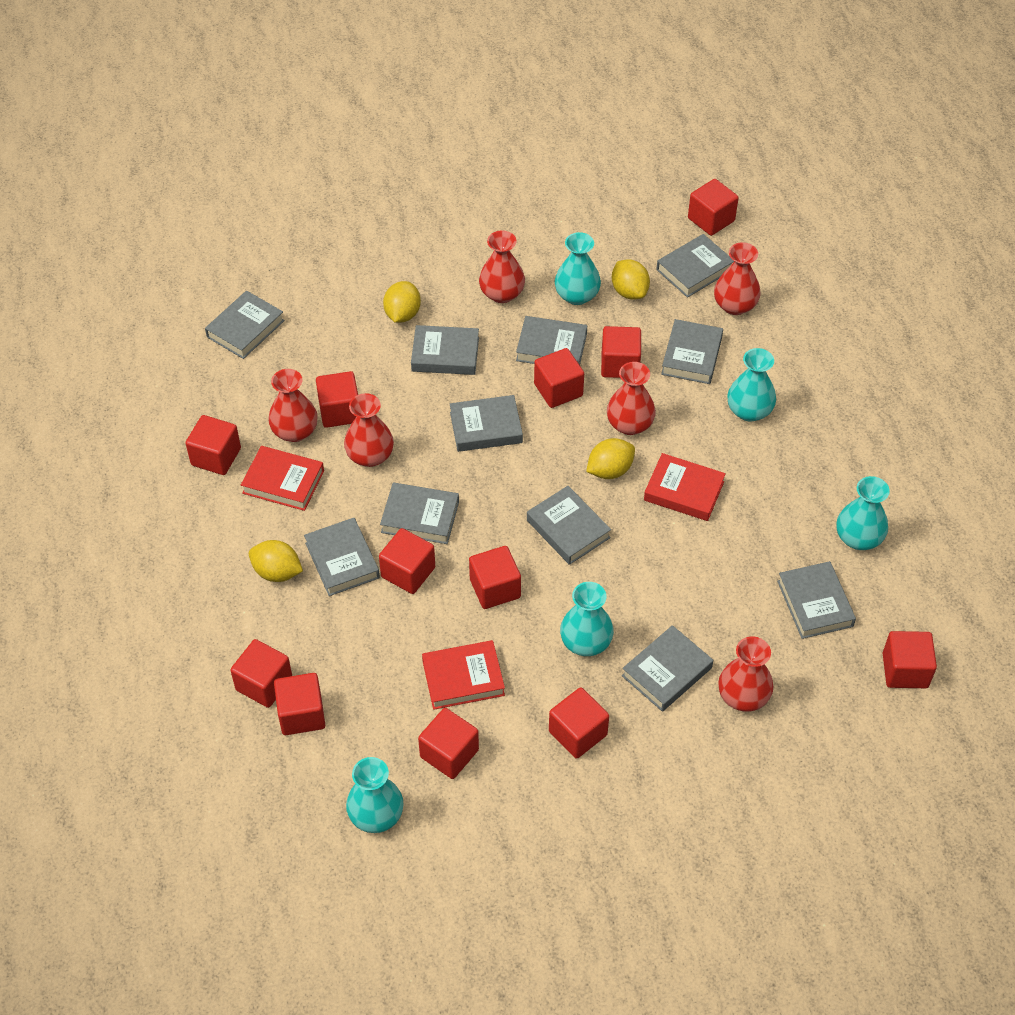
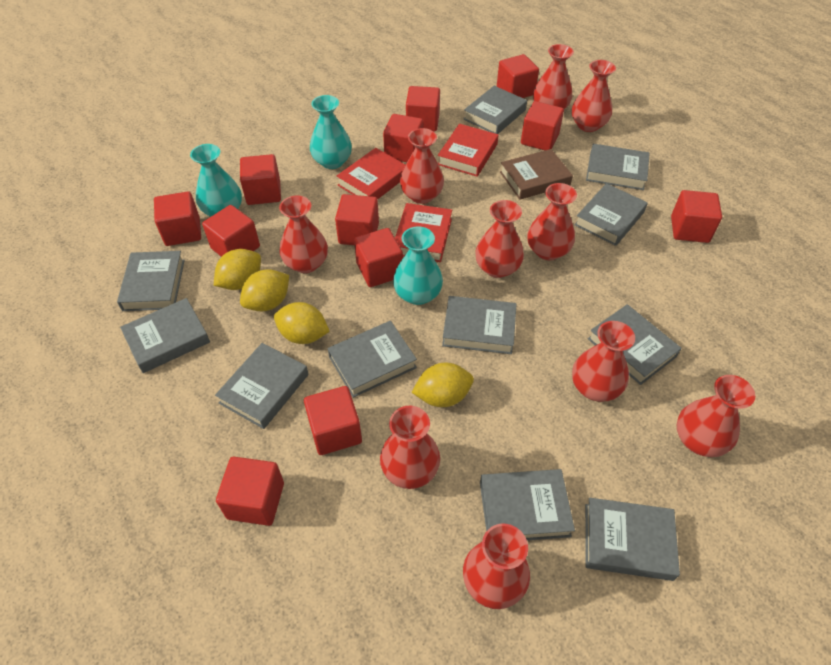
brown book: 0 -> 1
red vase: 6 -> 10
turquoise vase: 5 -> 3

